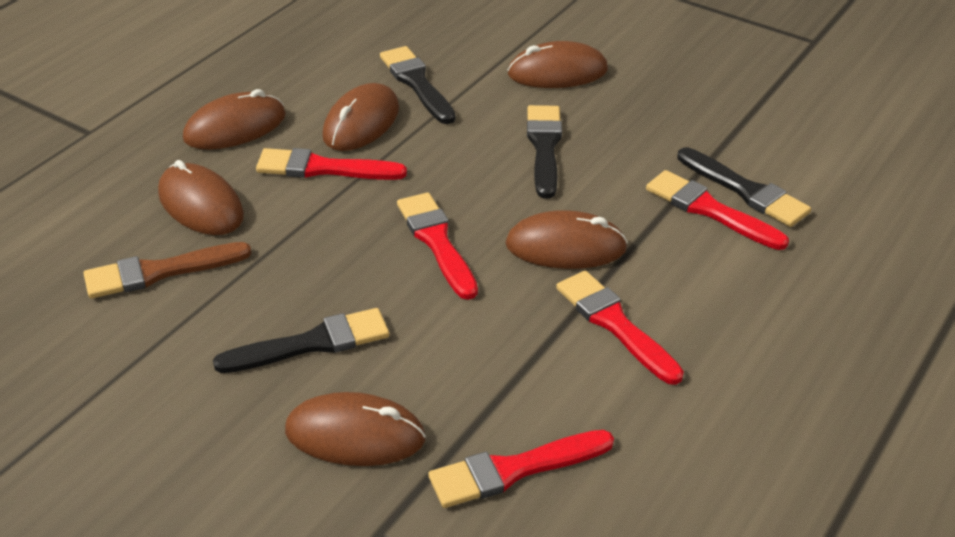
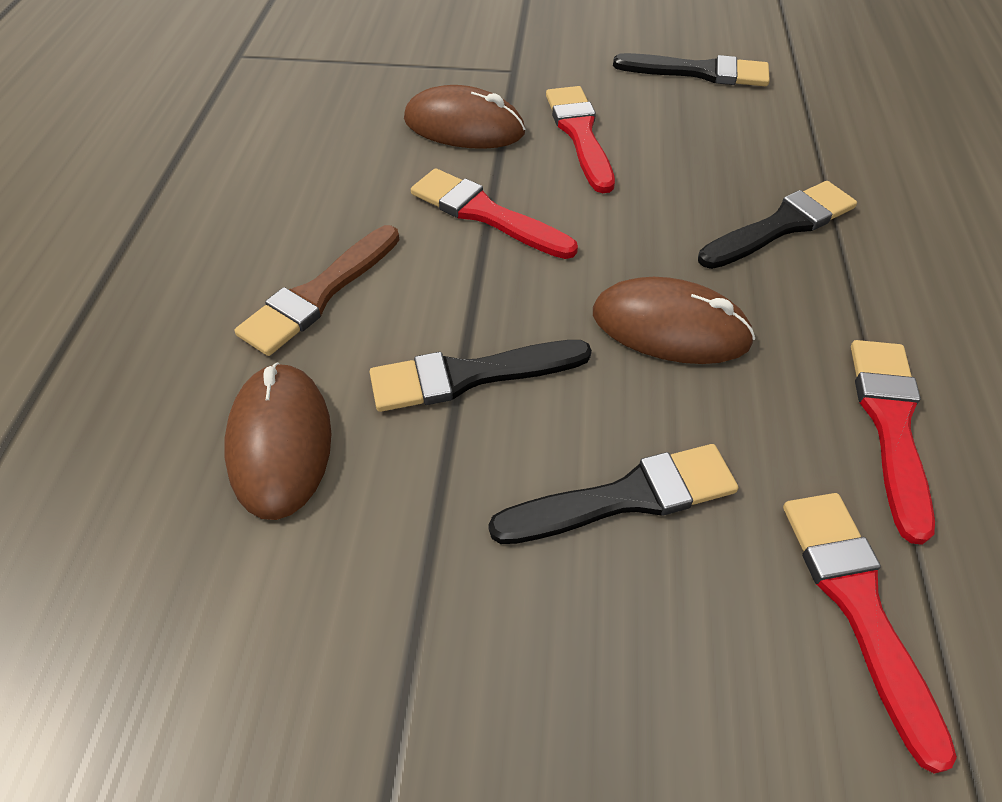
brown mouse: 6 -> 3
red brush: 5 -> 4

